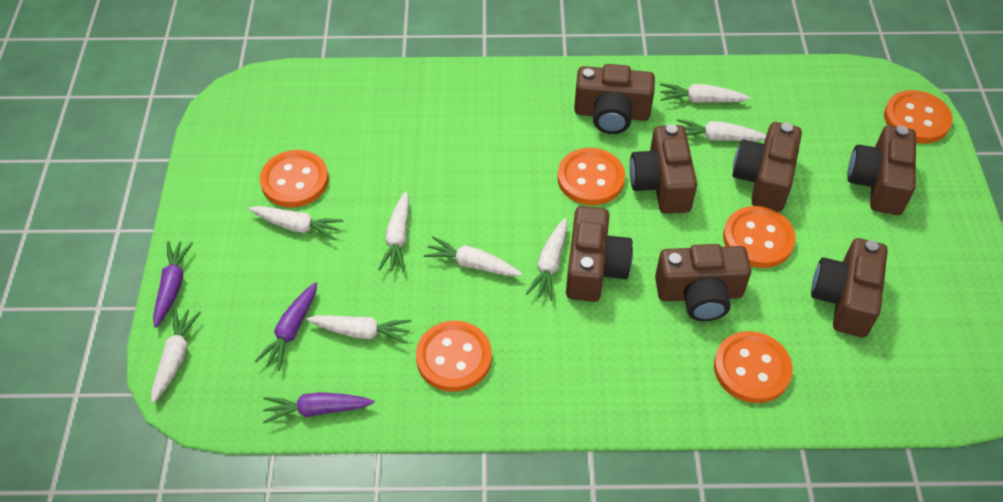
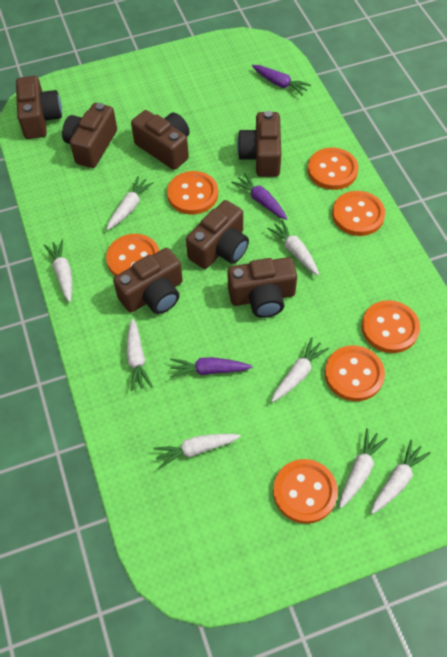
orange button: 6 -> 7

